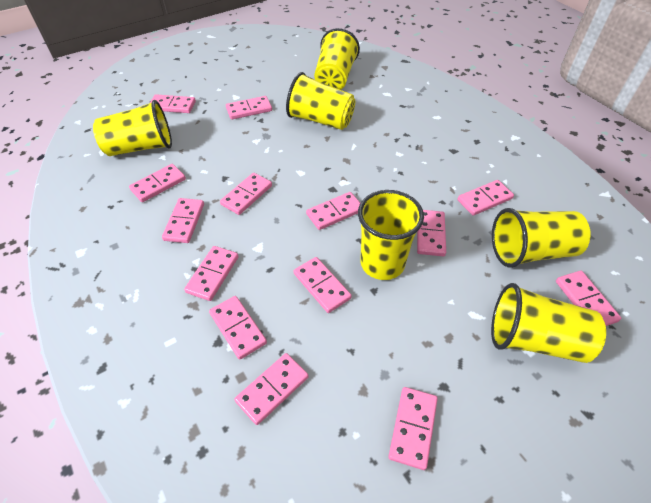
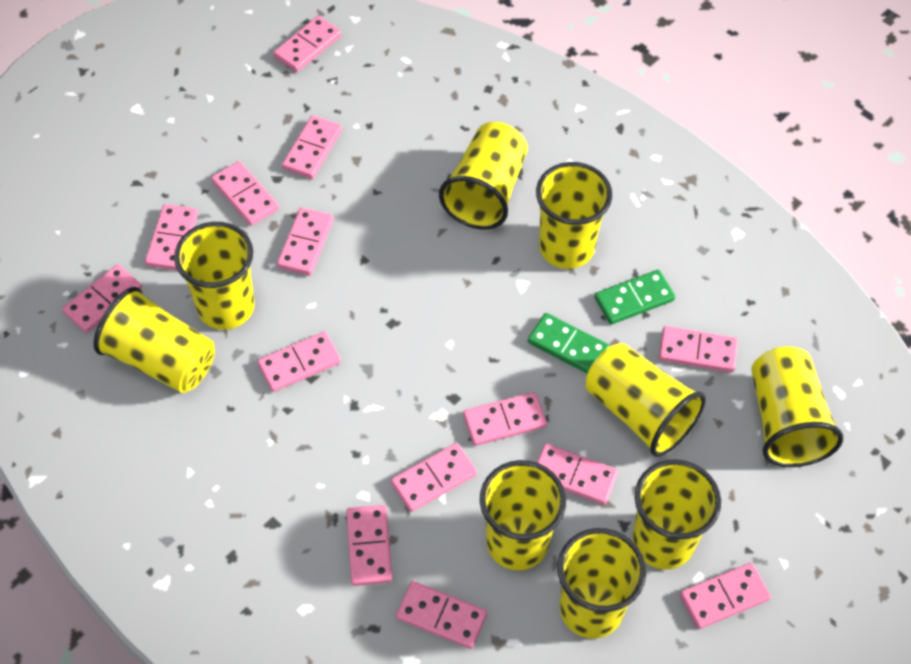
green domino: 0 -> 2
yellow cup: 6 -> 9

